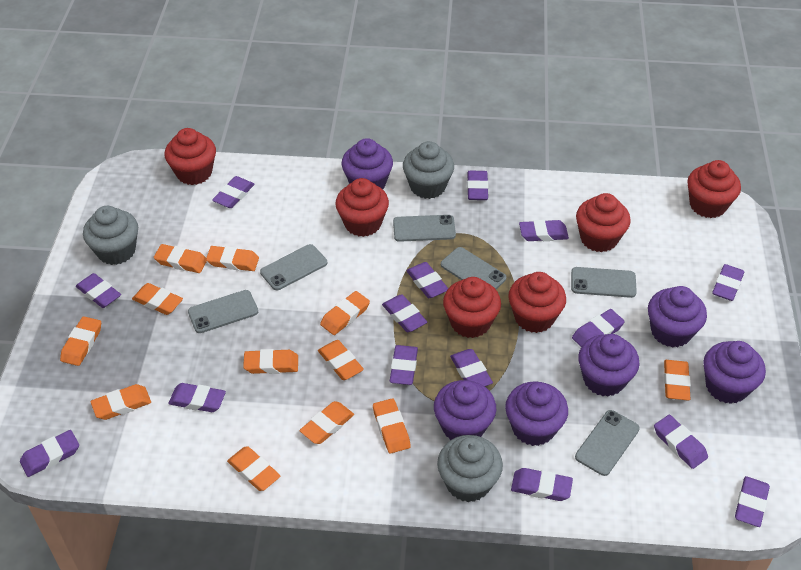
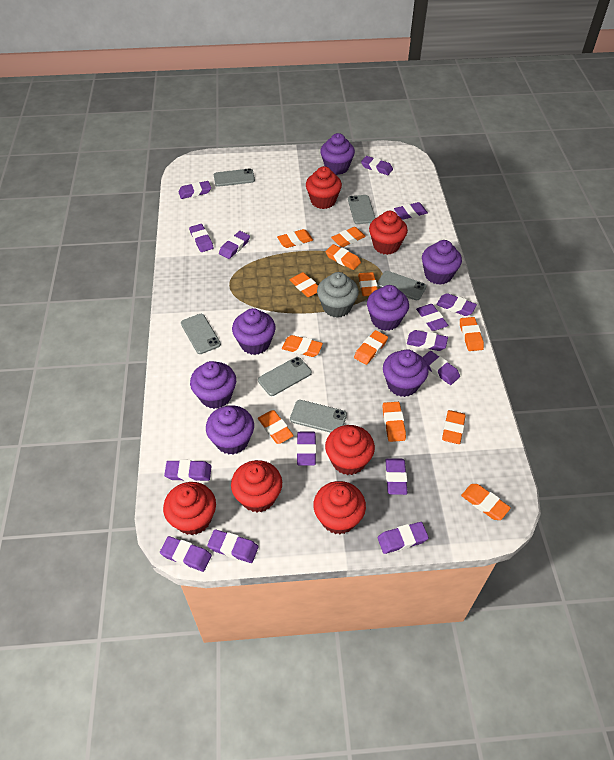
grey cupcake: 3 -> 1
purple cupcake: 6 -> 7

